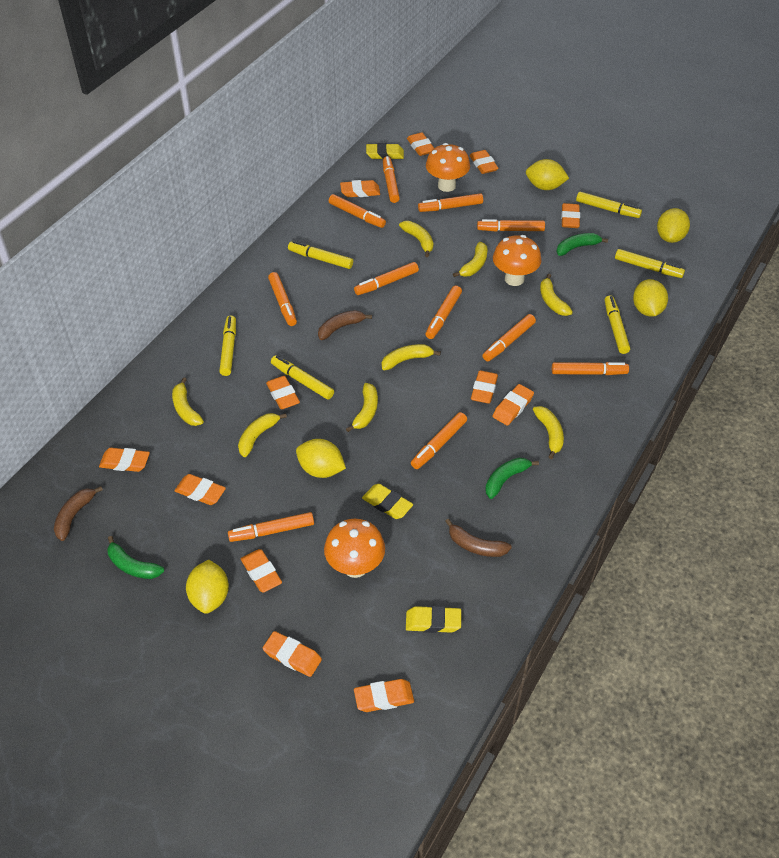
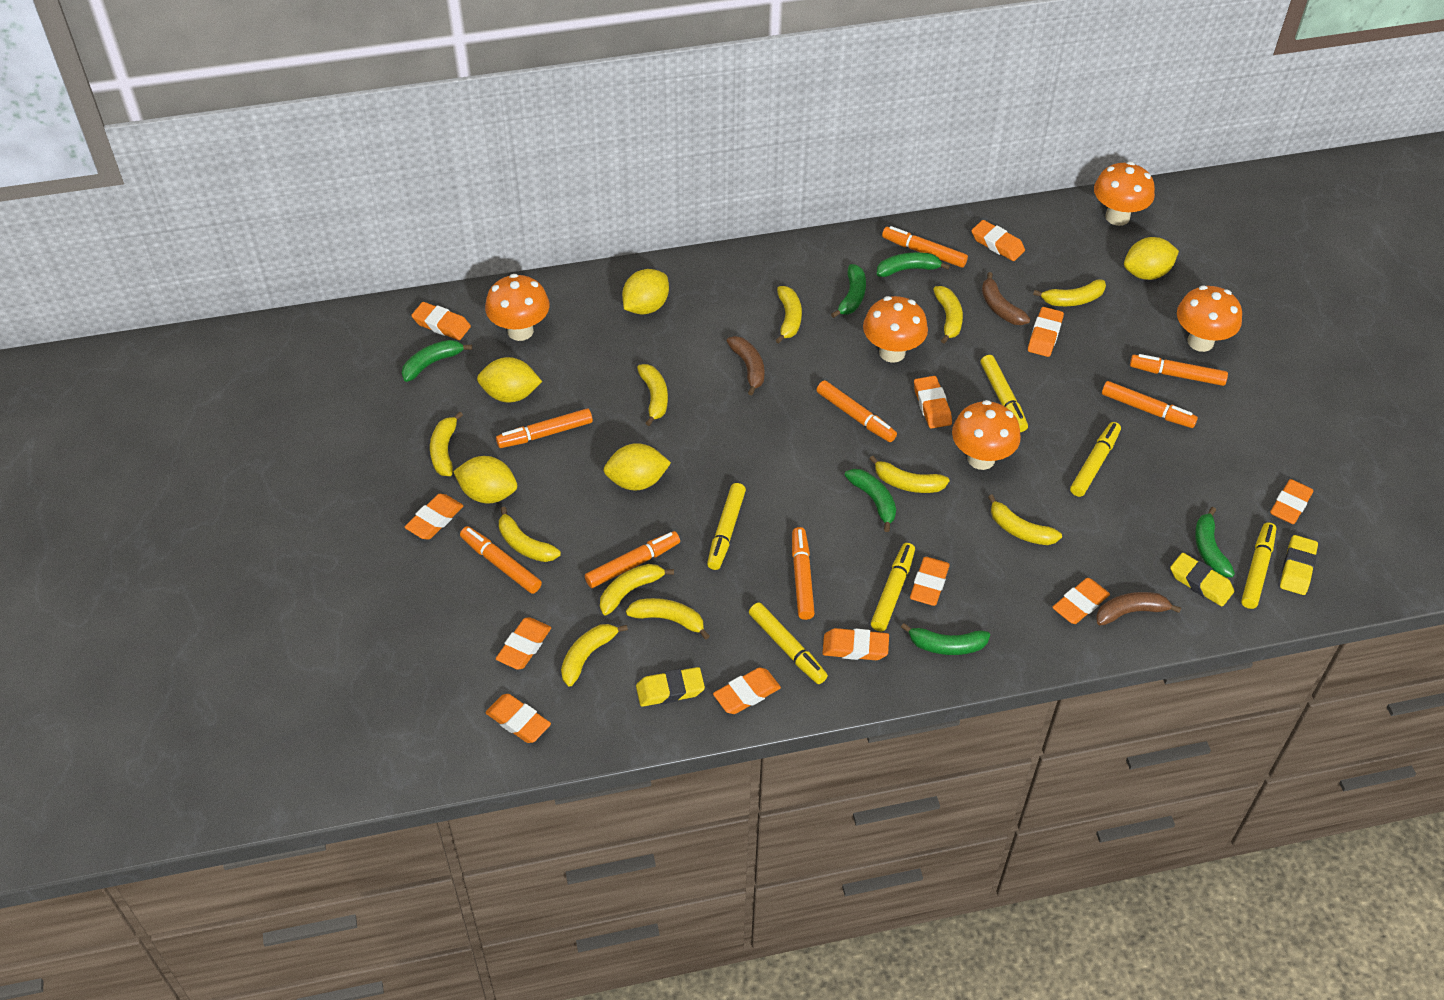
green banana: 3 -> 6
orange marker: 11 -> 8
orange mushroom: 3 -> 5
yellow banana: 8 -> 11

